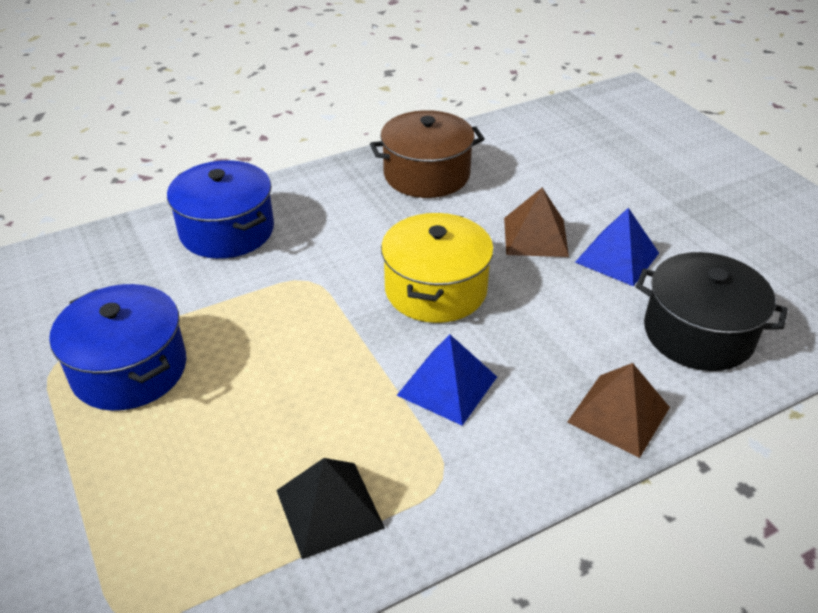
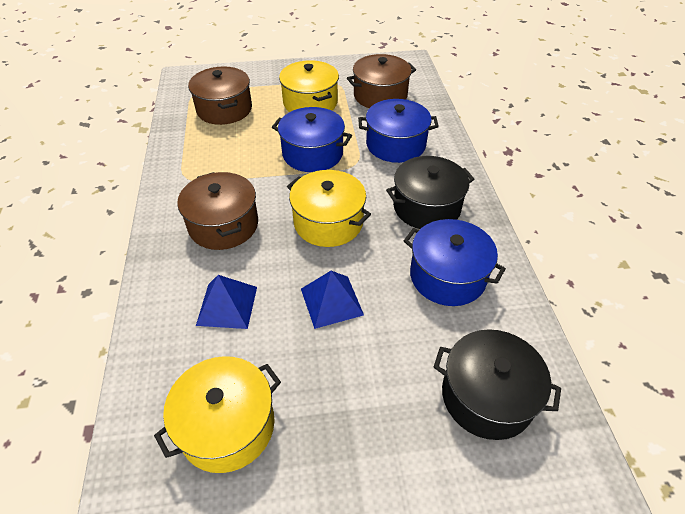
black pot: 1 -> 2
black pyramid: 1 -> 0
blue pot: 2 -> 3
brown pot: 1 -> 3
brown pyramid: 2 -> 0
yellow pot: 1 -> 3

